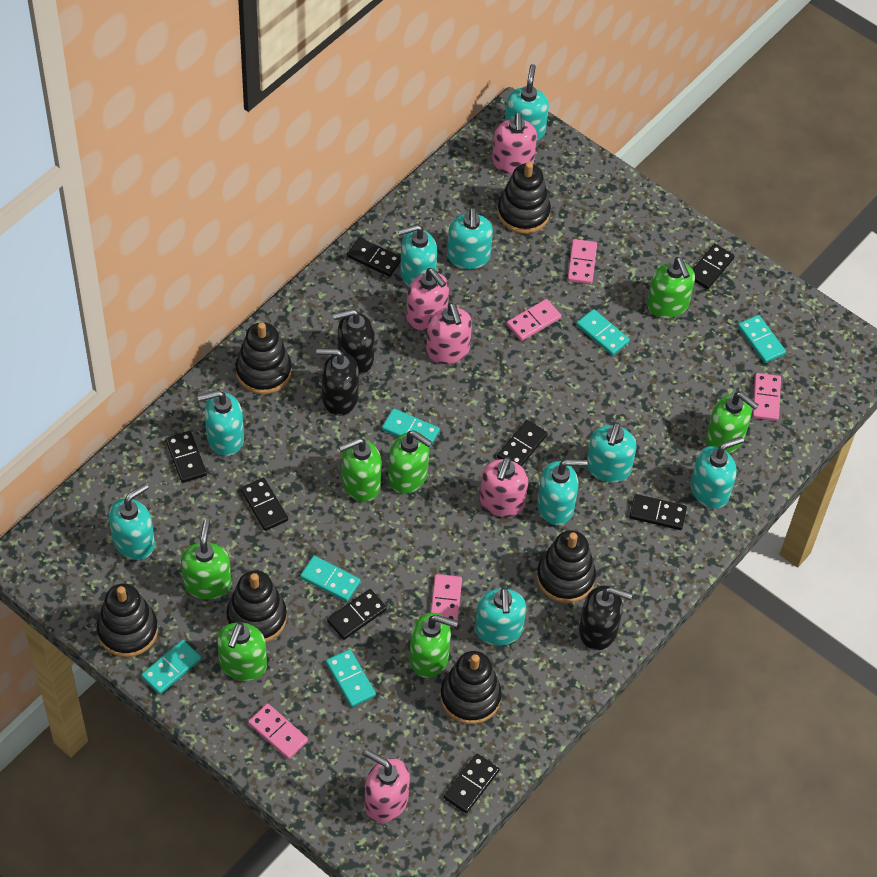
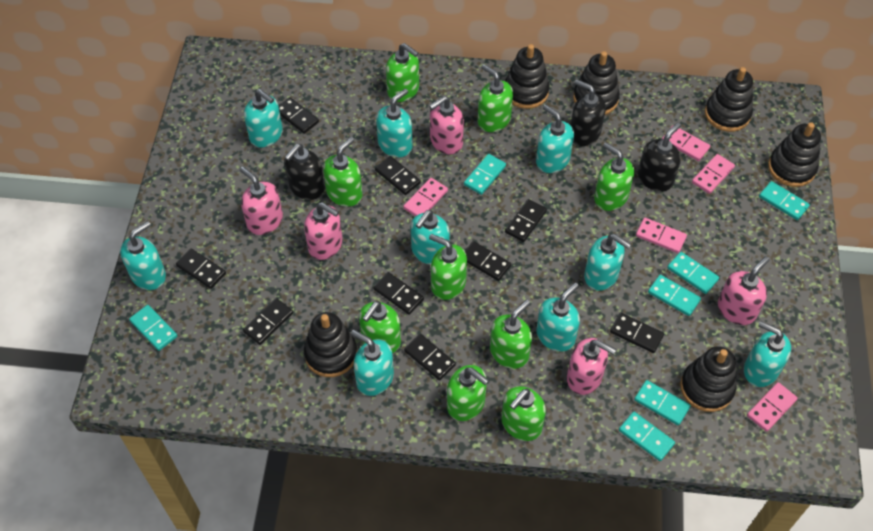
black domino: 8 -> 9
green soap dispenser: 7 -> 9
turquoise domino: 6 -> 7

